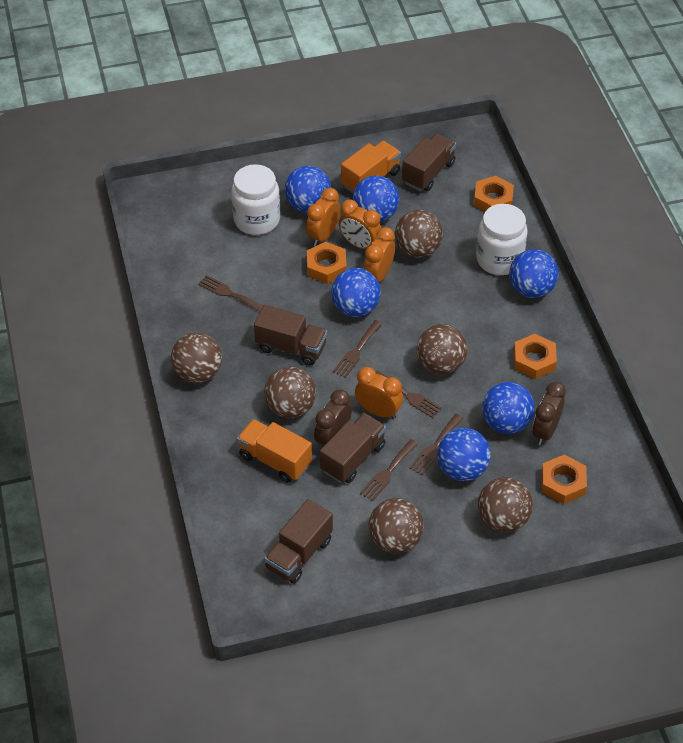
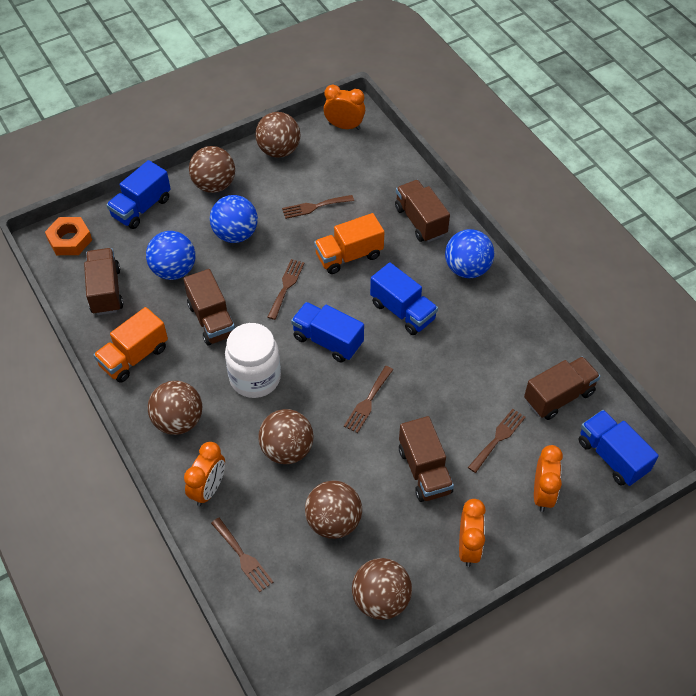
blue ball: 6 -> 3
blue truck: 0 -> 4
brown clock: 2 -> 0
brown truck: 4 -> 5
orange nut: 4 -> 1
white jar: 2 -> 1

